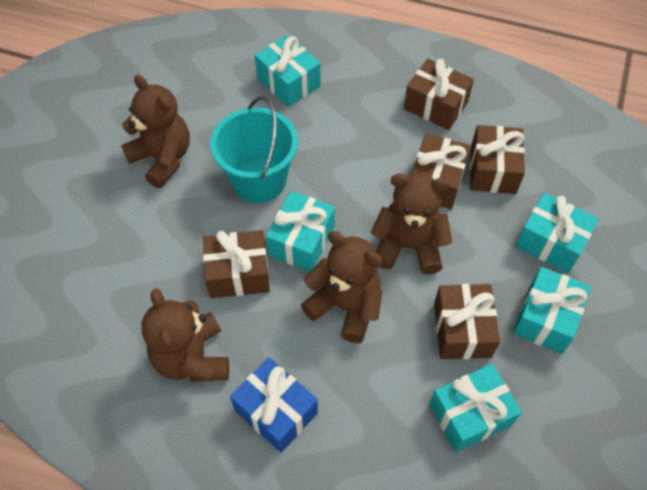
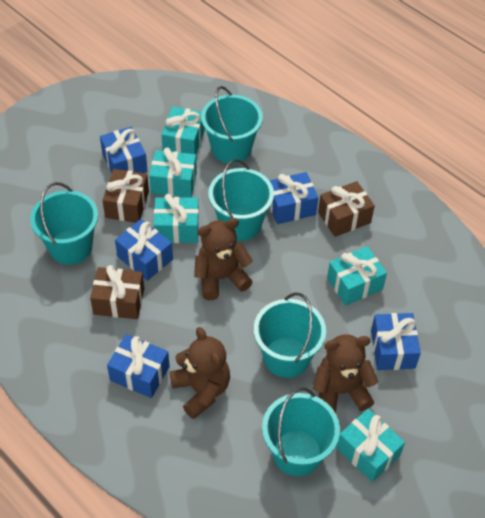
blue gift: 1 -> 5
brown gift: 5 -> 3
brown teddy bear: 4 -> 3
turquoise bucket: 1 -> 5

